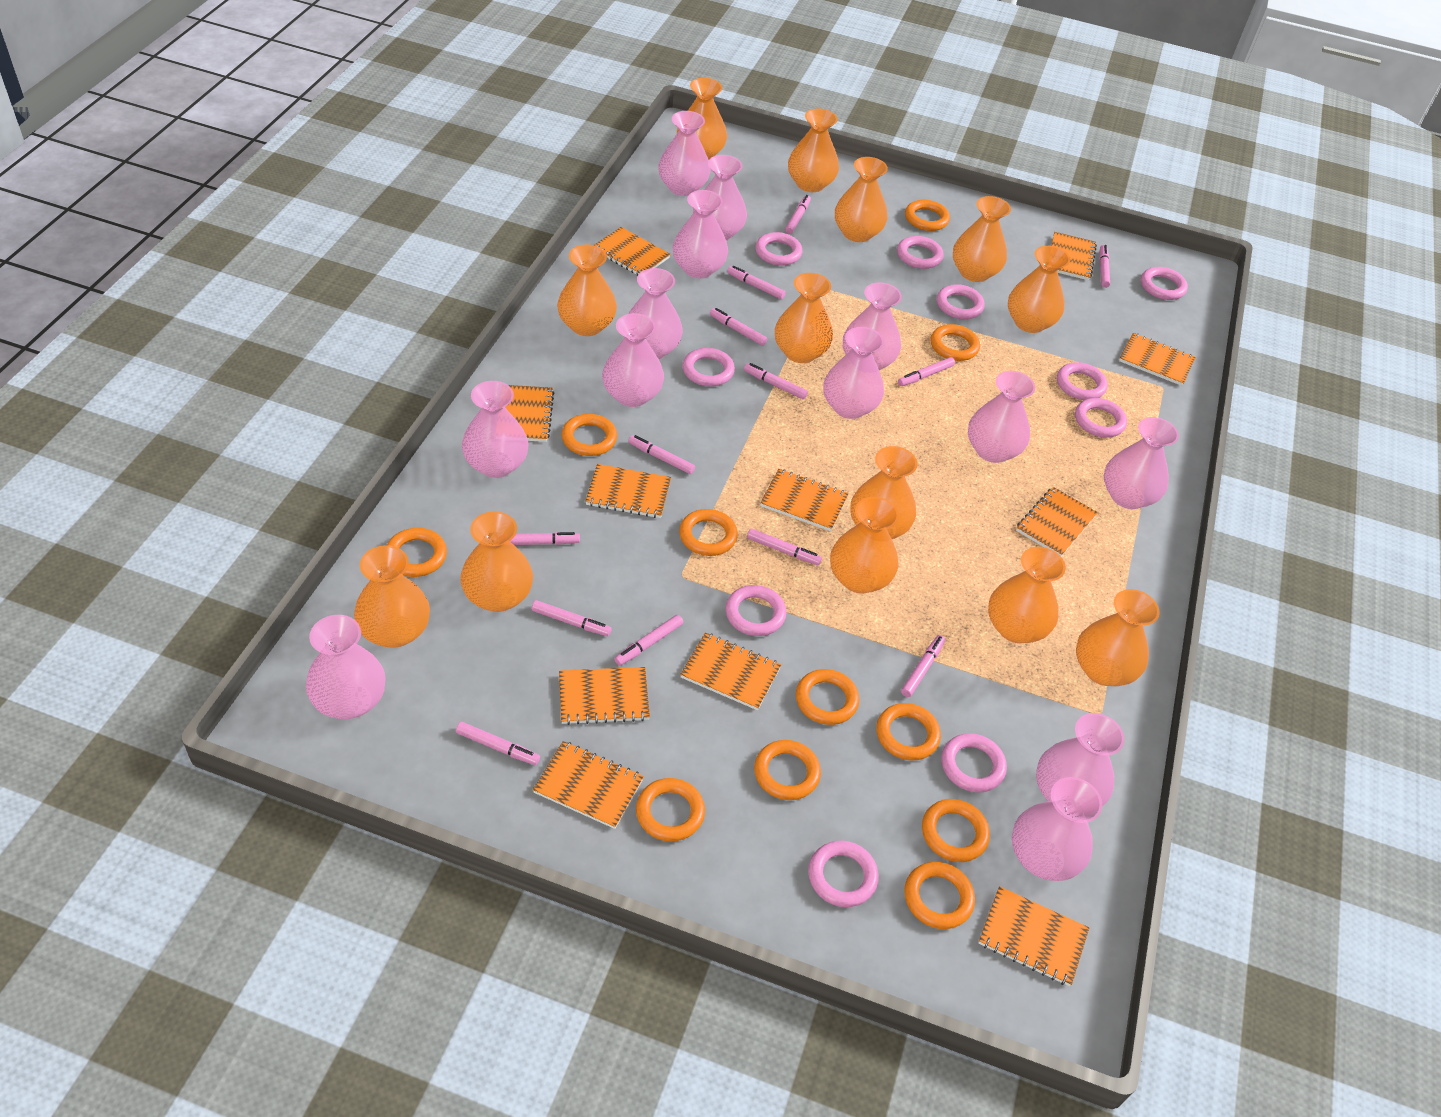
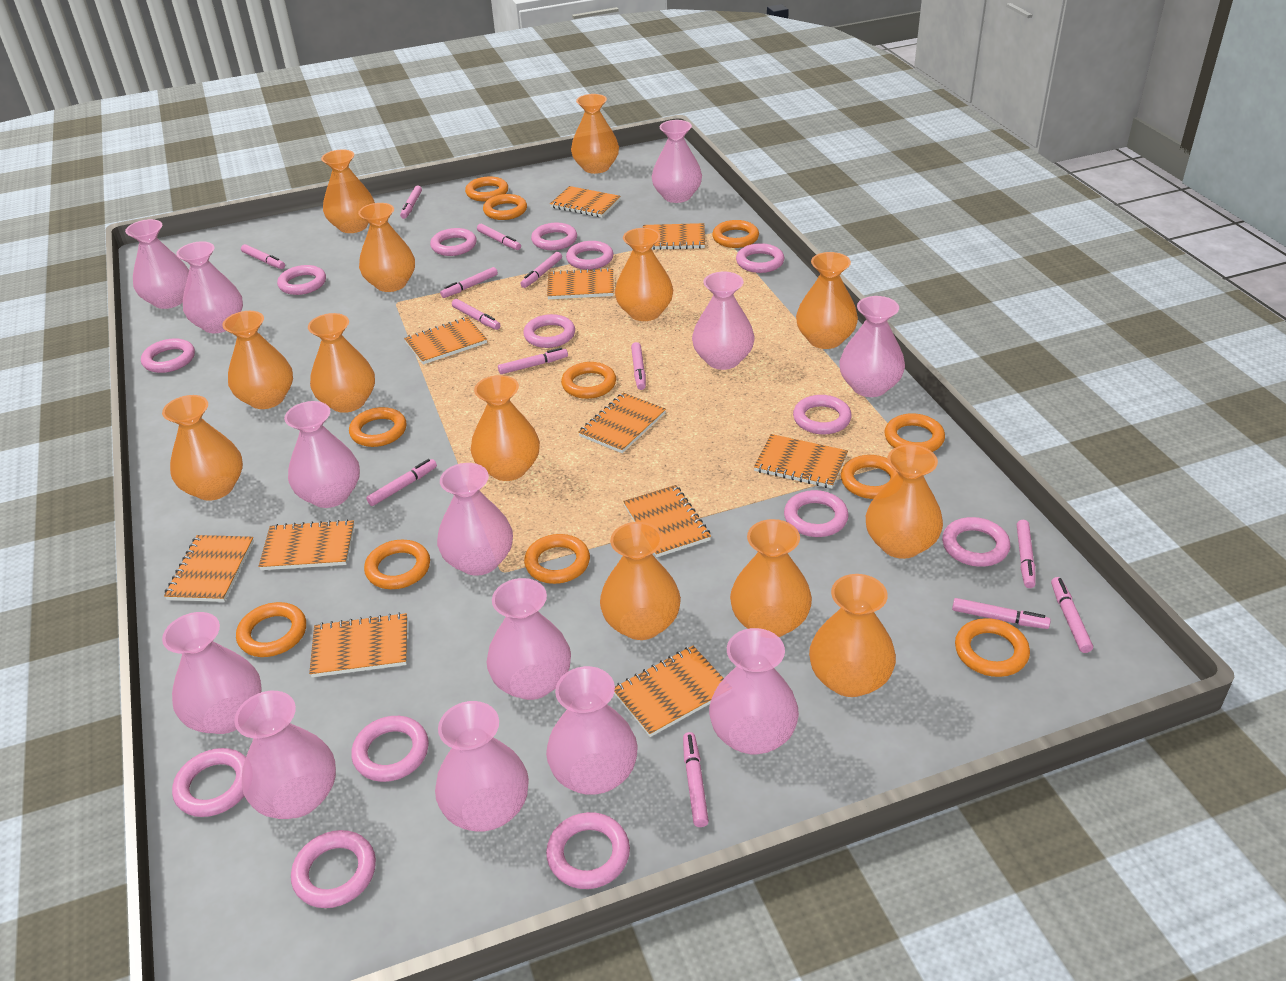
pink ring: 10 -> 14

